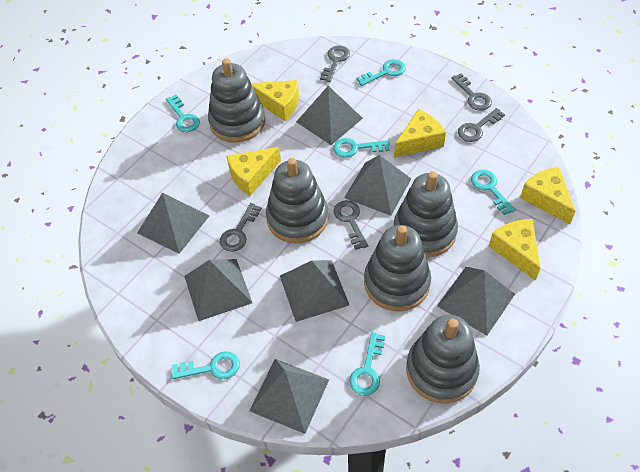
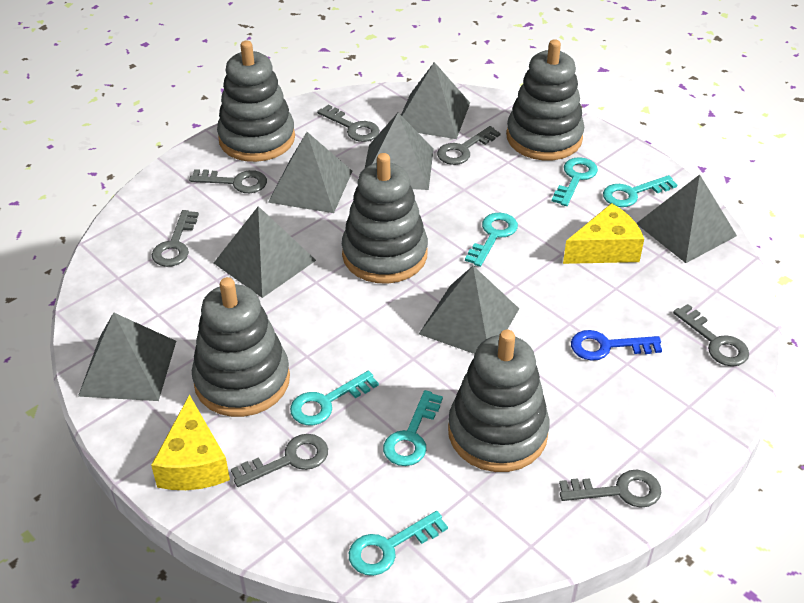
blue key: 0 -> 1
grey key: 5 -> 7
yellow cheese: 5 -> 2

